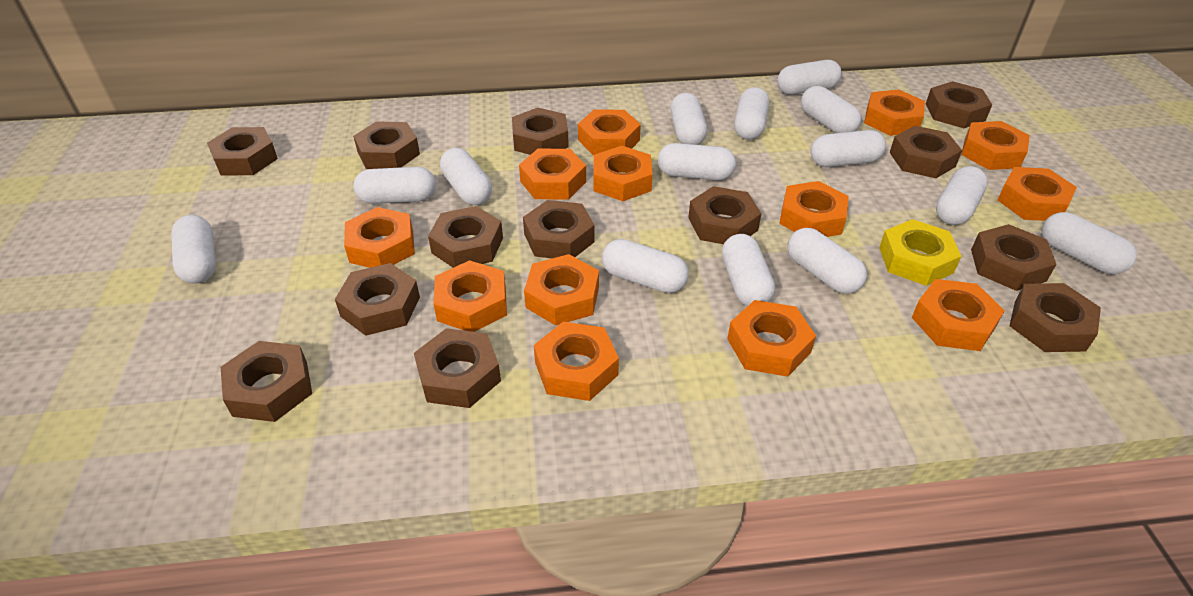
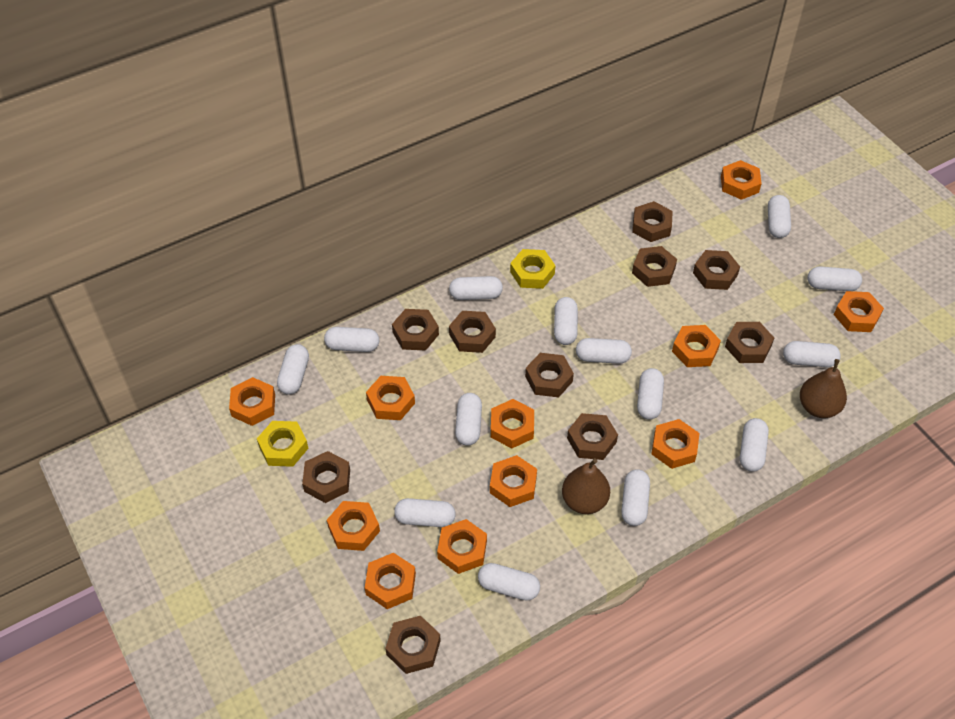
brown nut: 13 -> 10
brown pear: 0 -> 2
orange nut: 13 -> 11
yellow nut: 1 -> 2

